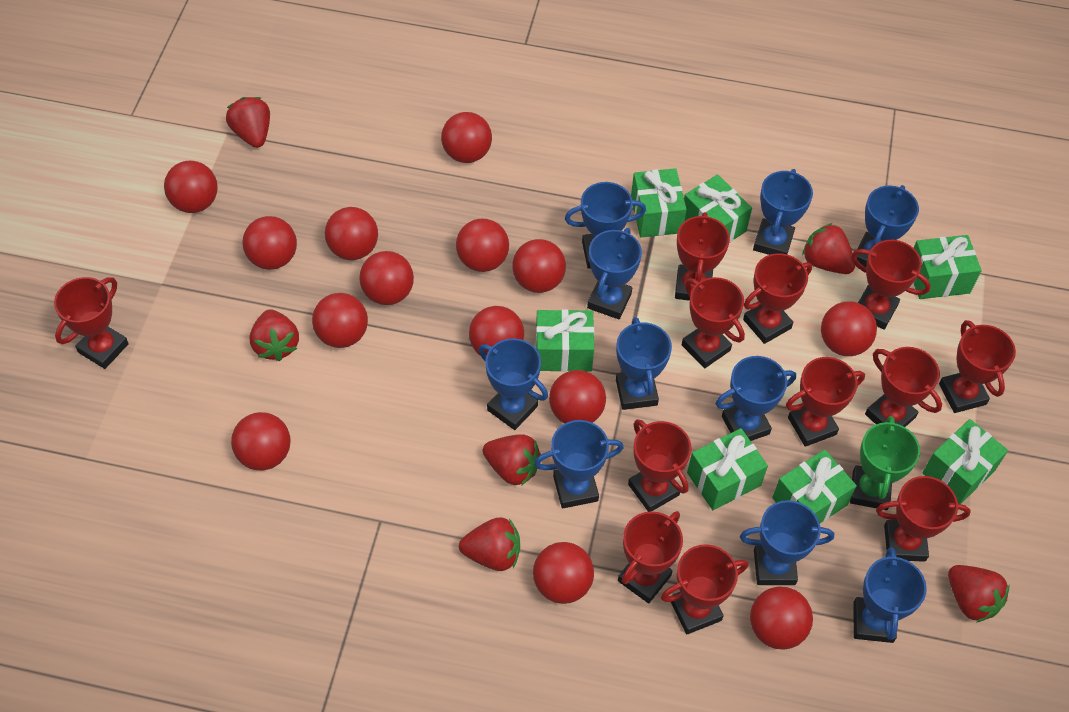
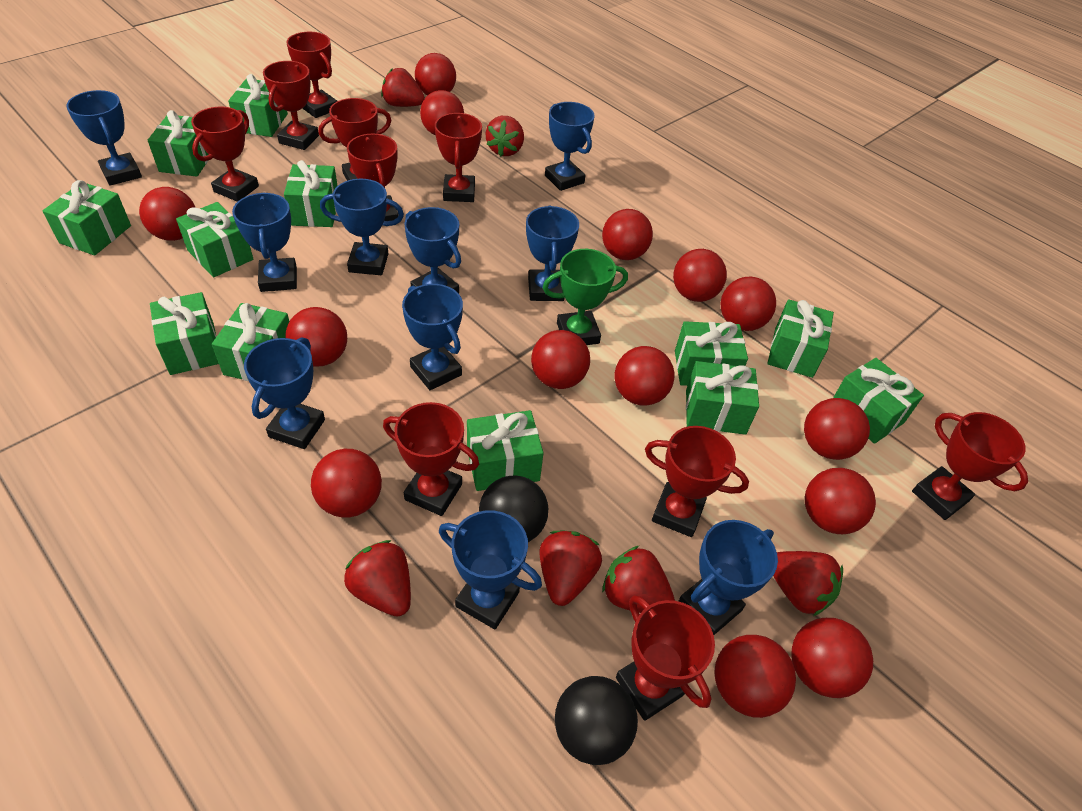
black ball: 0 -> 2
green gift: 7 -> 12
red trophy: 12 -> 10

